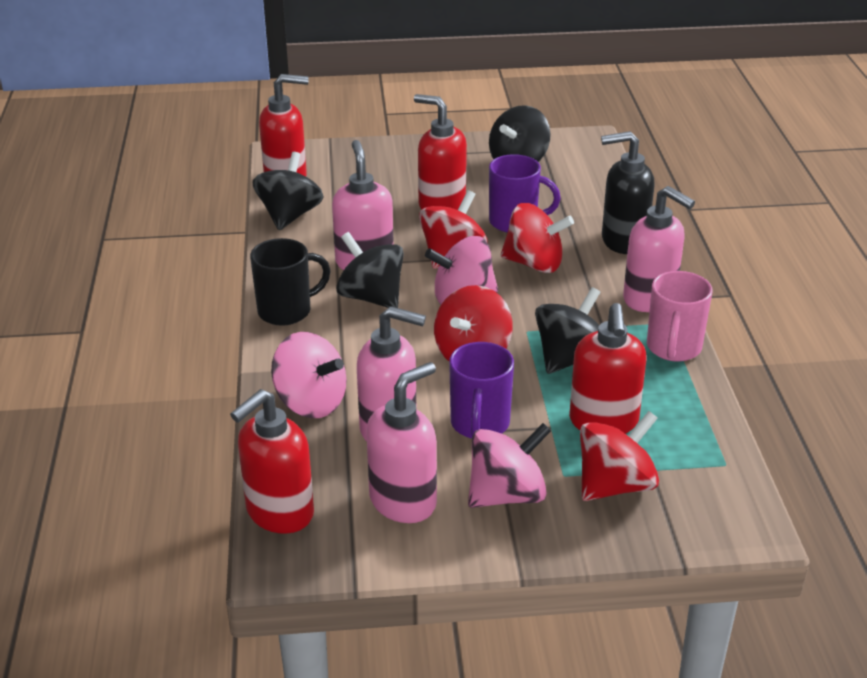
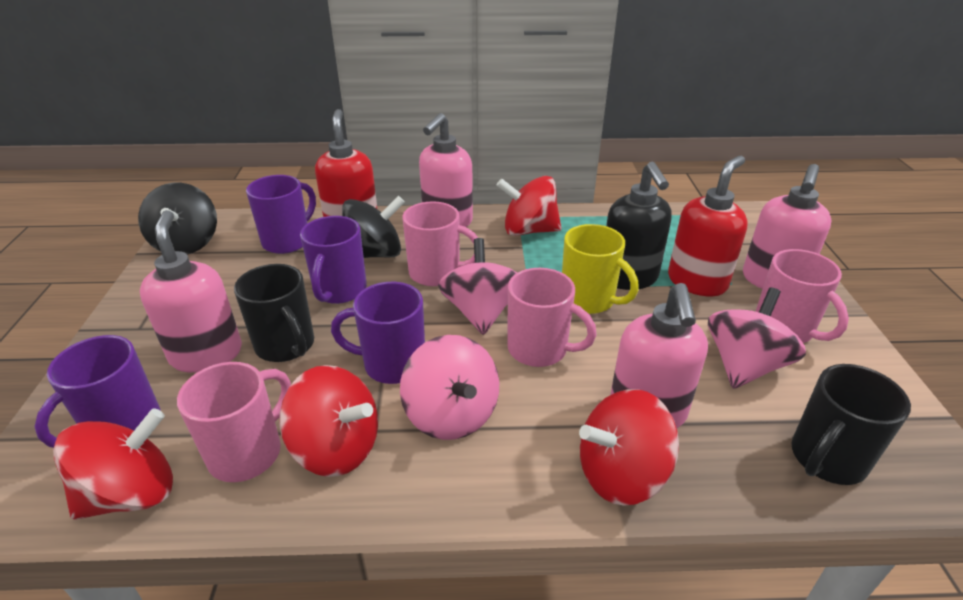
black mug: 1 -> 2
black spinning top: 4 -> 2
pink mug: 1 -> 4
purple mug: 2 -> 4
red soap dispenser: 4 -> 2
yellow mug: 0 -> 1

